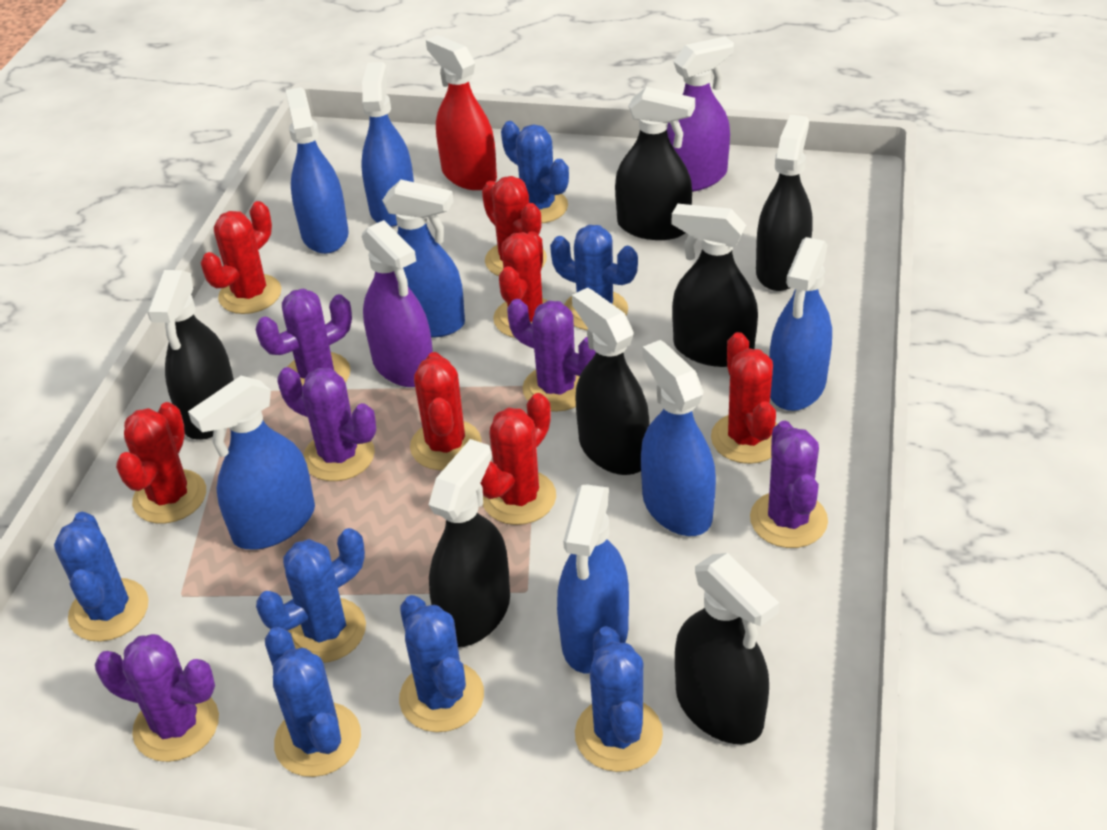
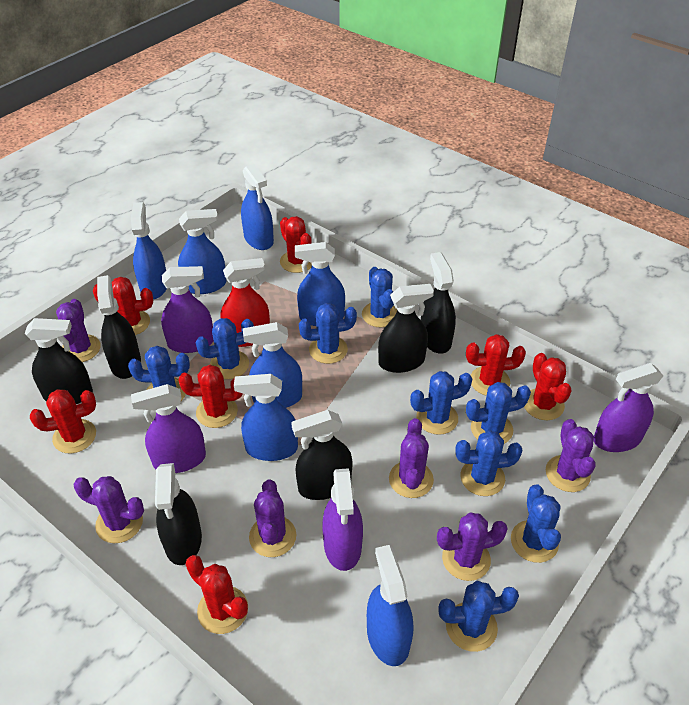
black spray bottle: 7 -> 6
blue cactus: 7 -> 9
purple cactus: 5 -> 6
purple spray bottle: 2 -> 4

